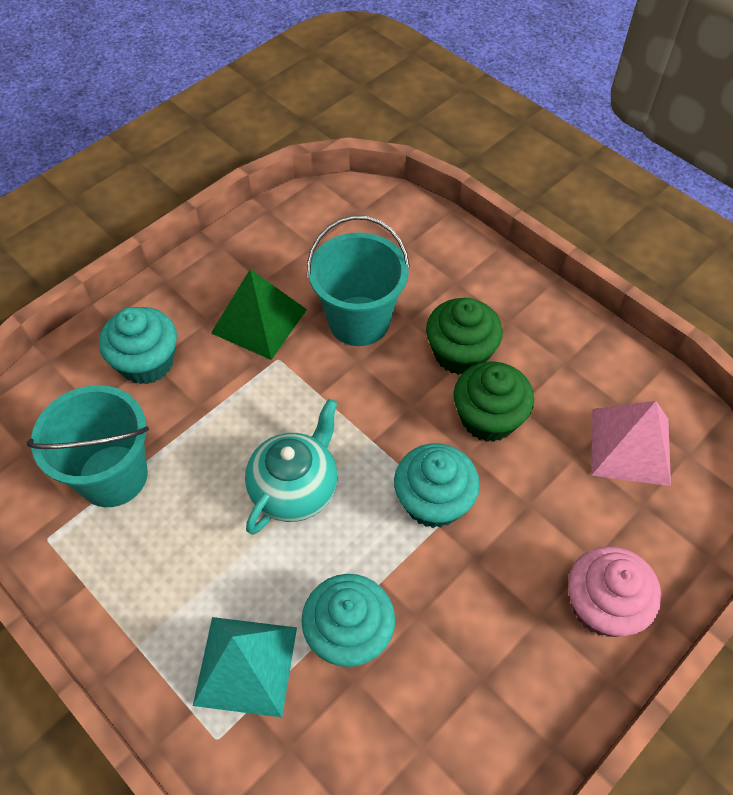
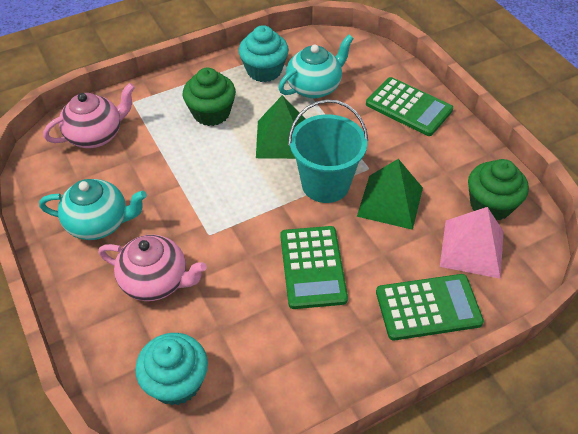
green calculator: 0 -> 3
green pyramid: 1 -> 2
pink cupcake: 1 -> 0
pink teapot: 0 -> 2
turquoise bucket: 2 -> 1
turquoise cupcake: 3 -> 2
turquoise pyramid: 1 -> 0
turquoise teapot: 1 -> 2

